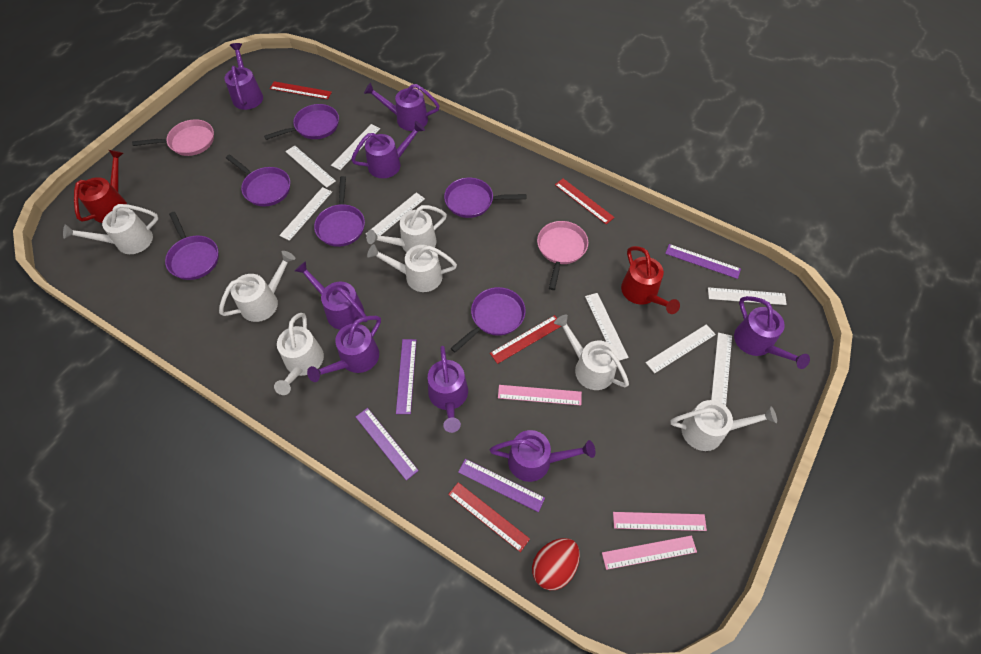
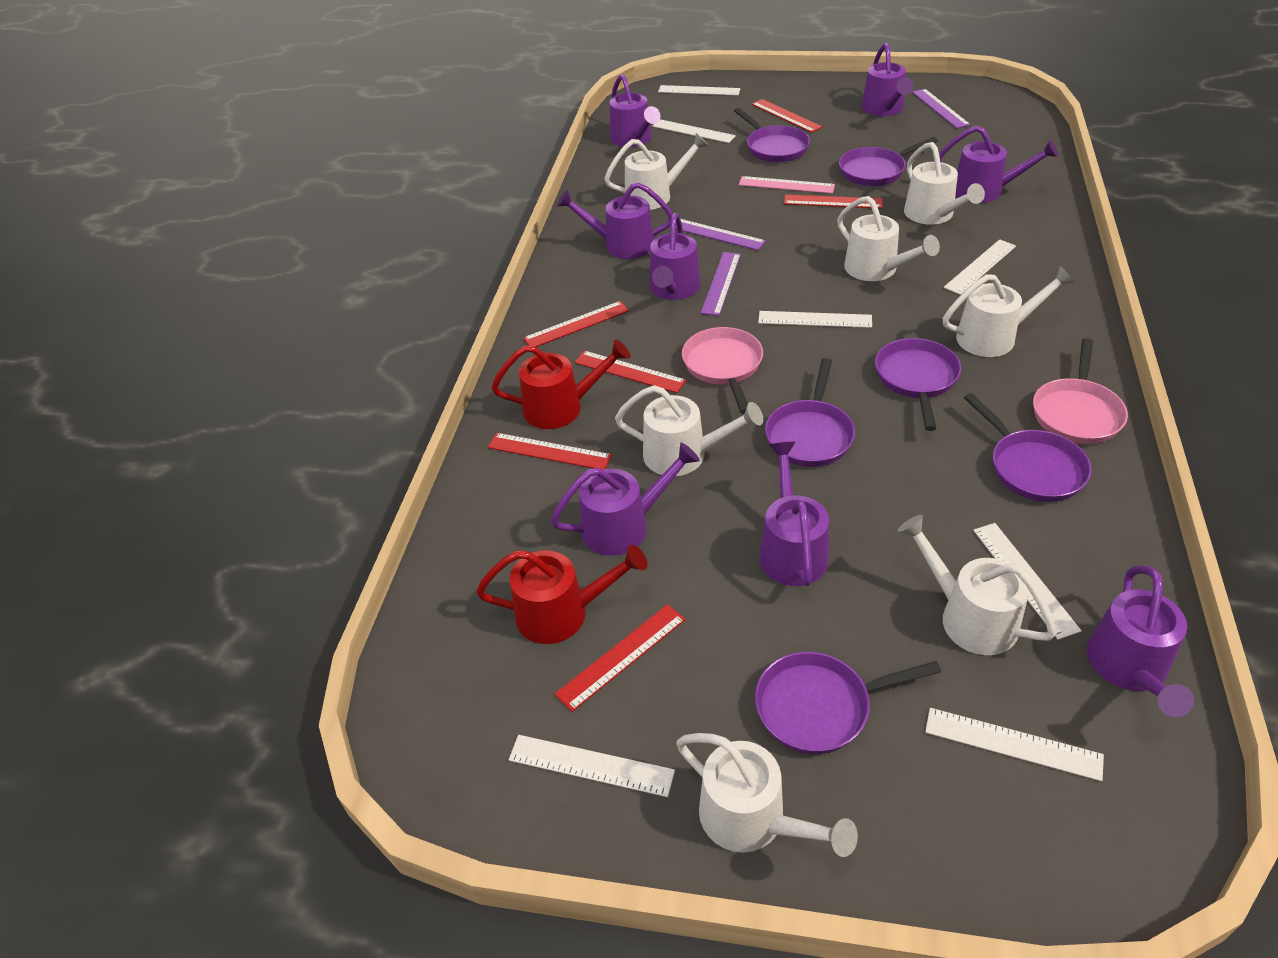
pink ruler: 3 -> 1
purple ruler: 4 -> 3
red egg: 1 -> 0
red ruler: 4 -> 6
white ruler: 8 -> 7

